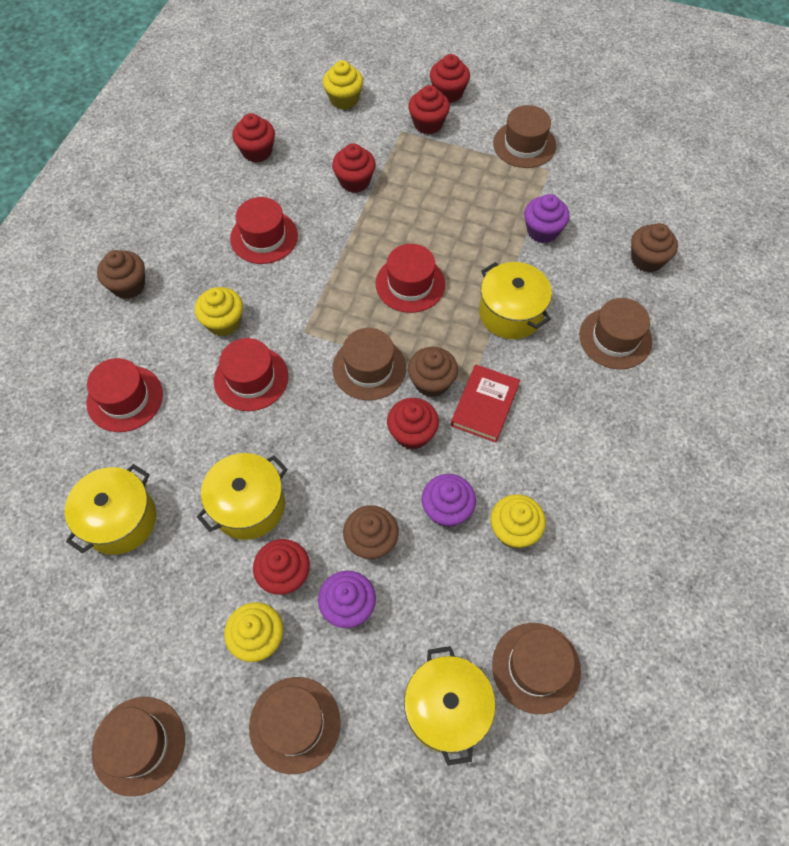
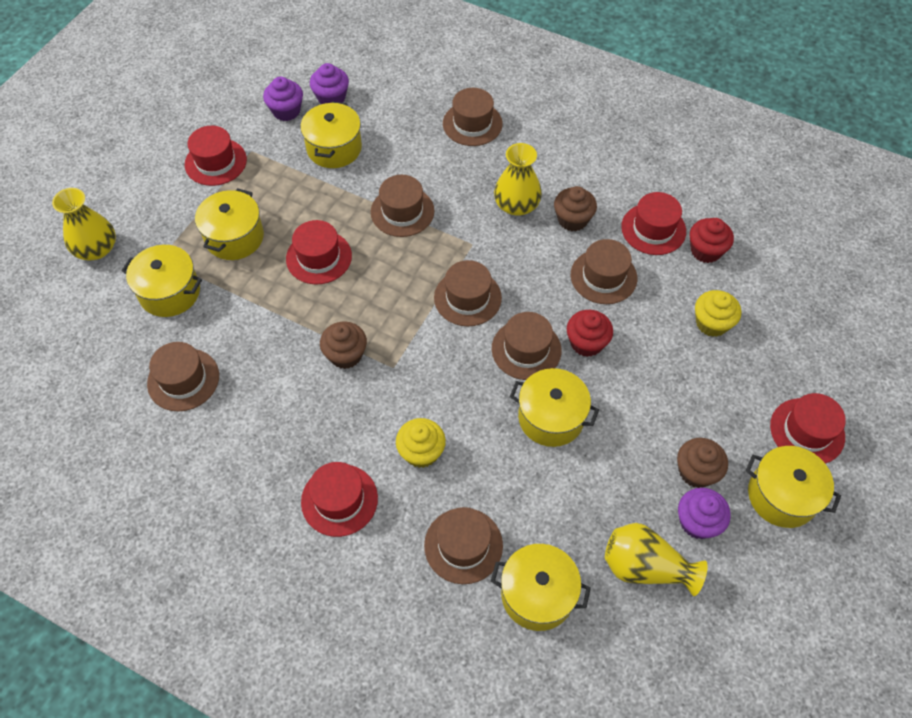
brown cupcake: 4 -> 3
brown hat: 6 -> 7
red book: 1 -> 0
red cupcake: 6 -> 2
red hat: 4 -> 5
yellow cupcake: 4 -> 2
yellow pot: 4 -> 6
yellow vase: 0 -> 3

